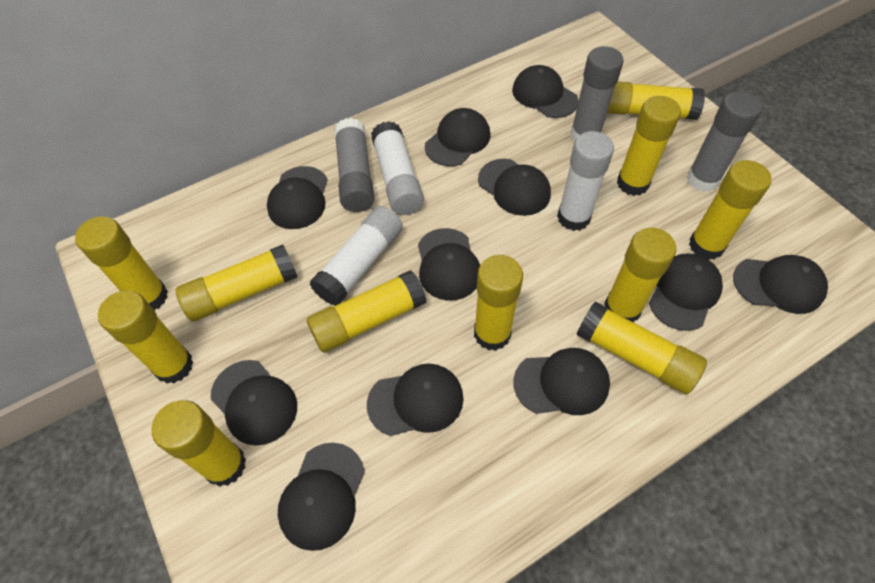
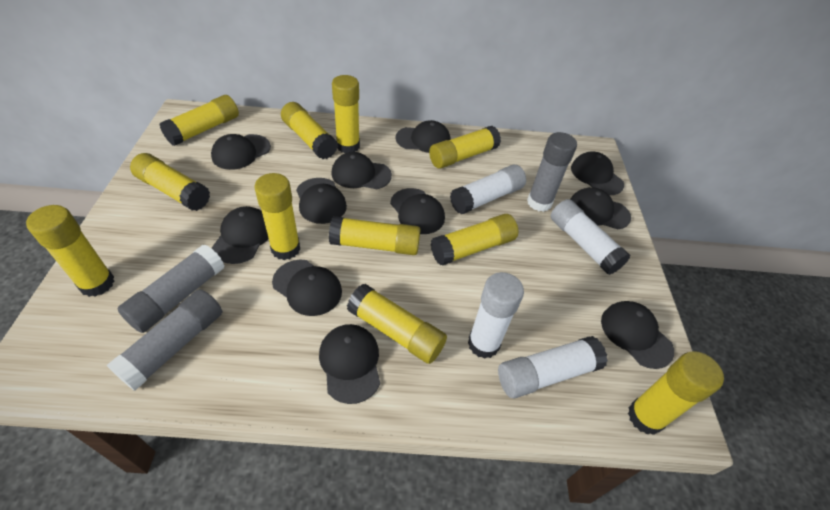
white glue stick: 3 -> 4

